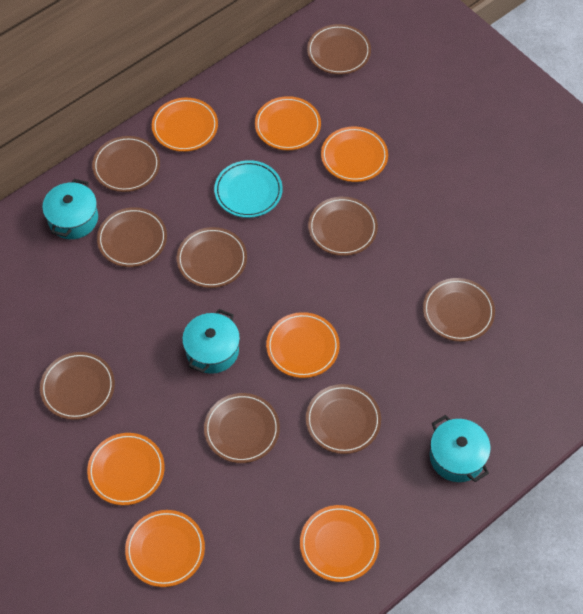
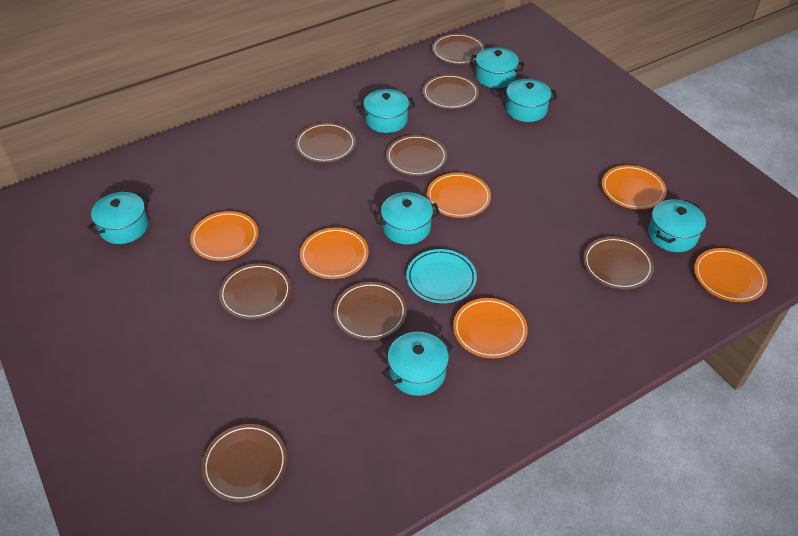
brown plate: 9 -> 8
orange plate: 7 -> 6
turquoise pot: 3 -> 7

